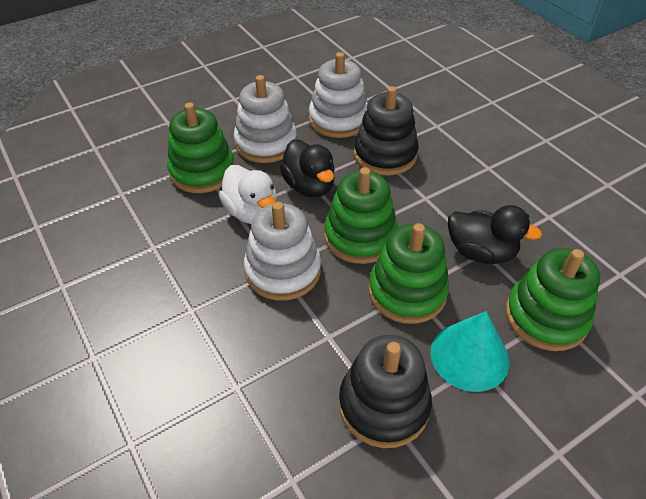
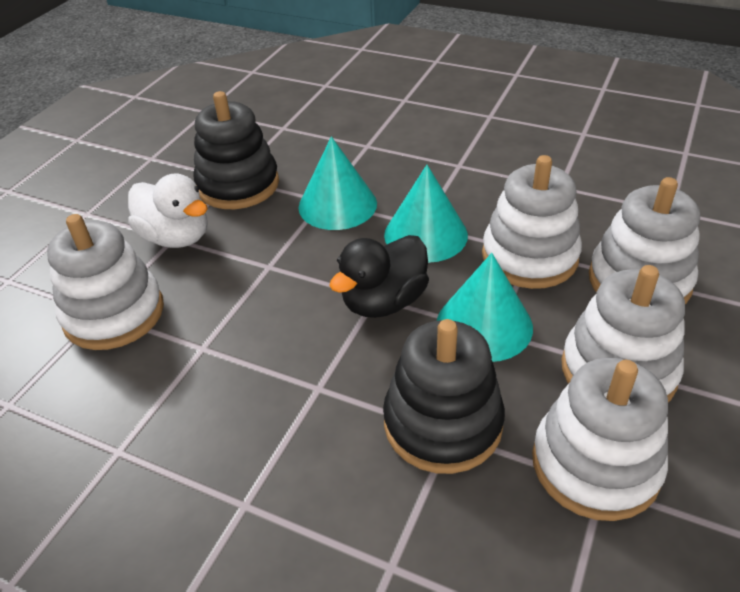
black duck: 2 -> 1
green stacking toy: 4 -> 0
turquoise cone: 1 -> 3
white stacking toy: 3 -> 5

